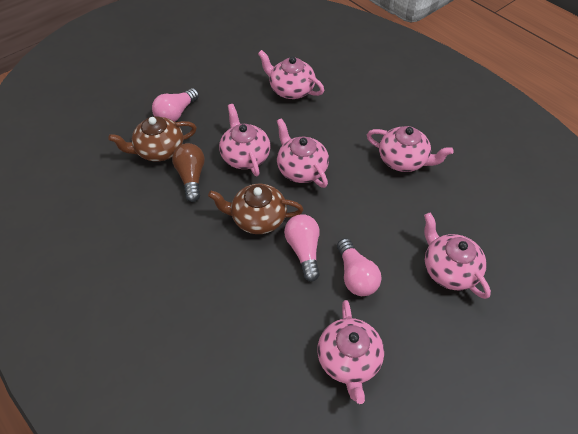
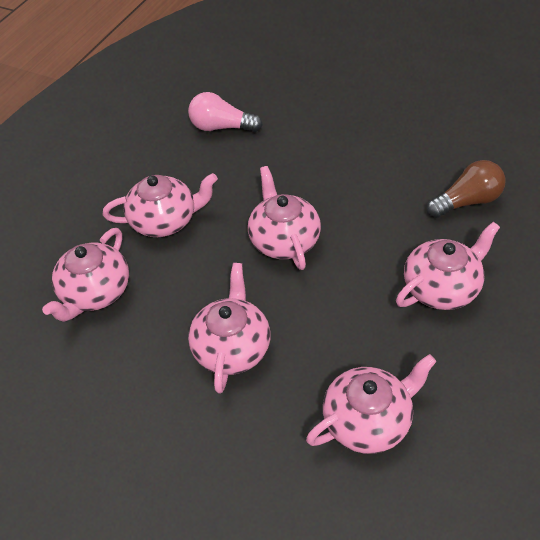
brown teapot: 2 -> 0
pink light bulb: 3 -> 1

